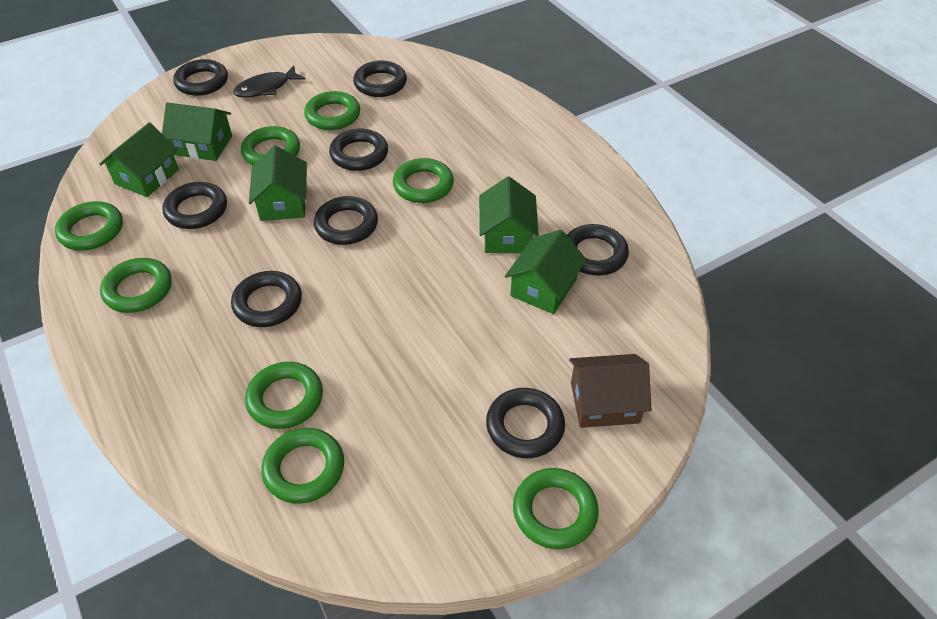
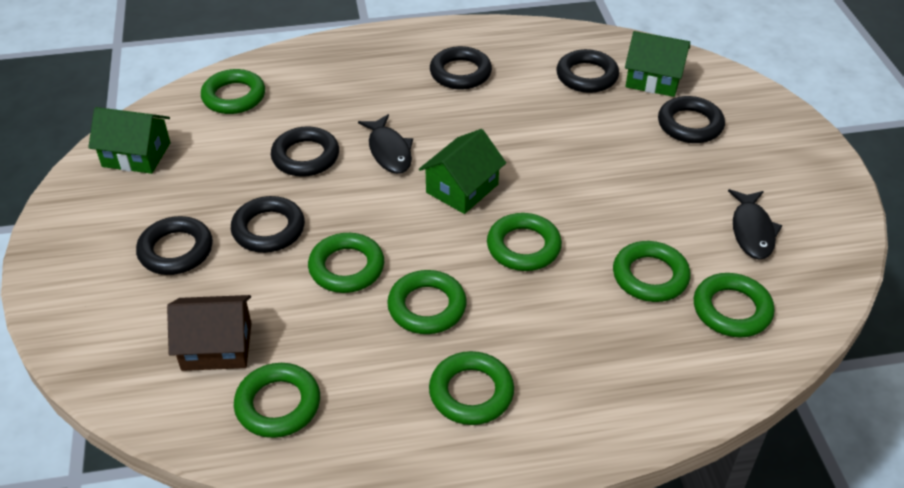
black fish: 1 -> 2
black ring: 8 -> 6
green house: 5 -> 3

